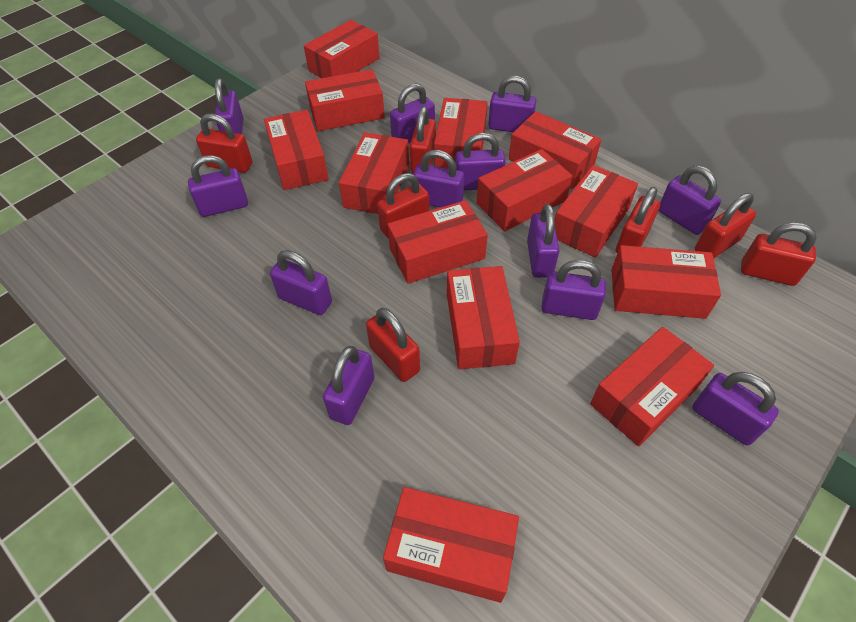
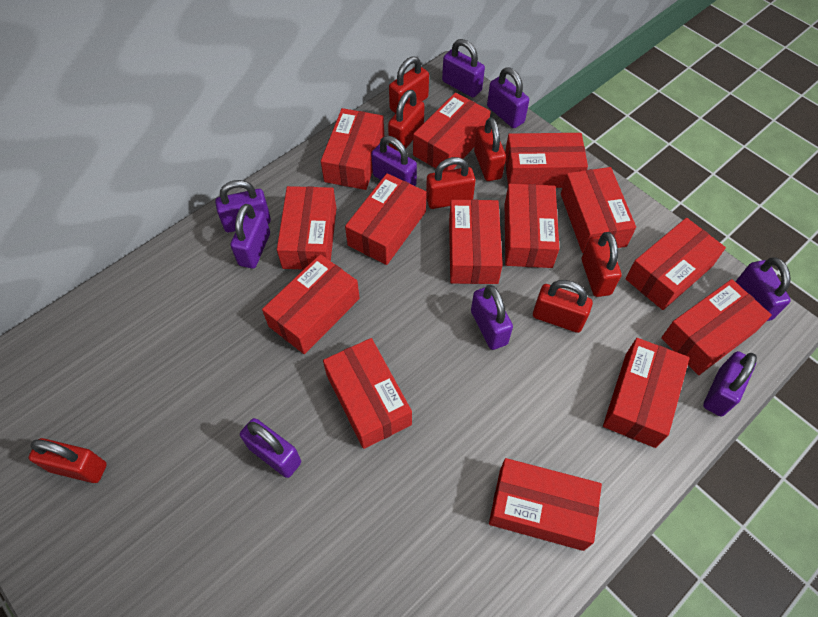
purple padlock: 12 -> 9
red box: 13 -> 14

